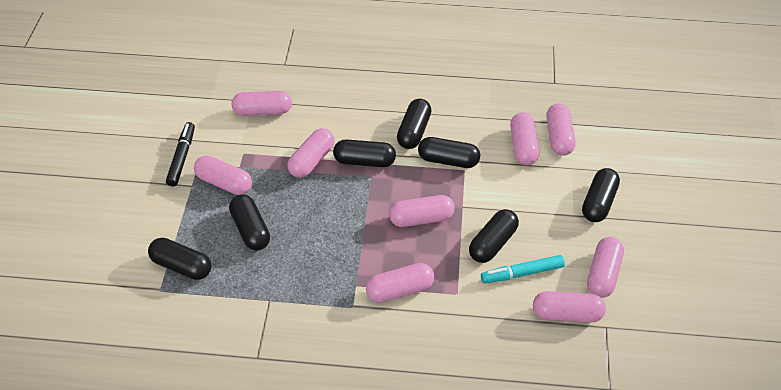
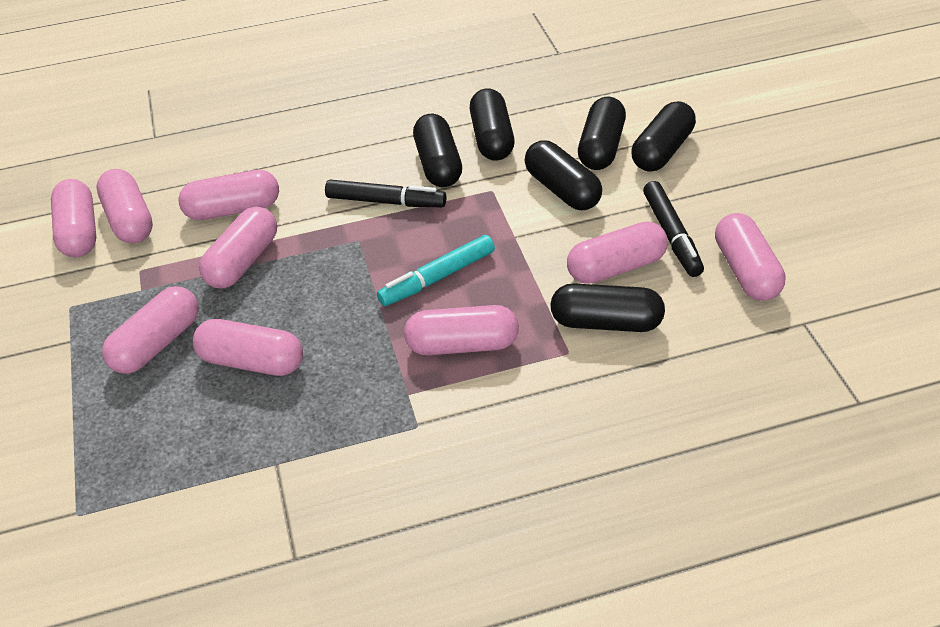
black capsule: 7 -> 6
black marker: 1 -> 2

